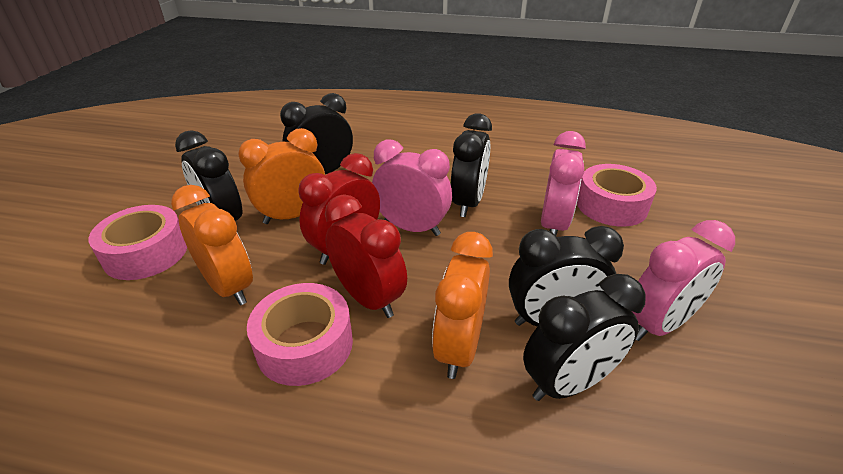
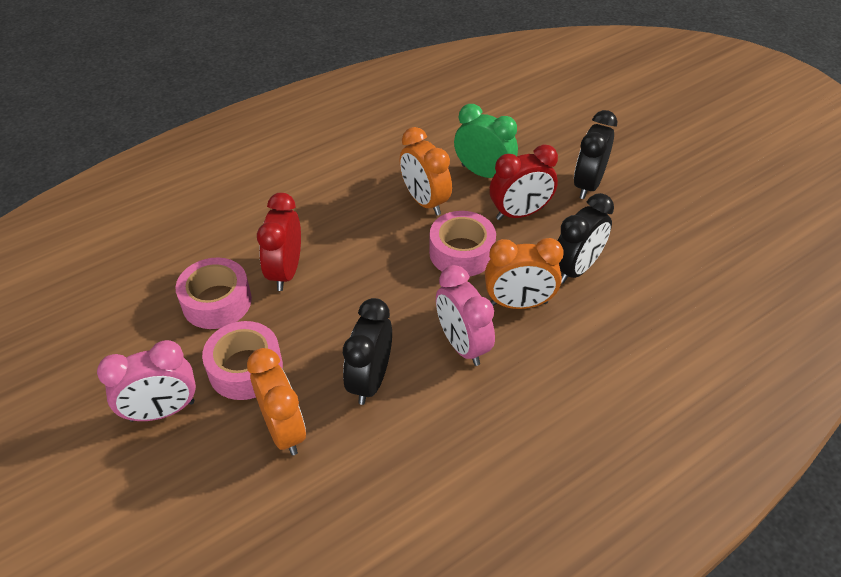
black clock: 5 -> 3
green clock: 0 -> 1
pink clock: 3 -> 2

